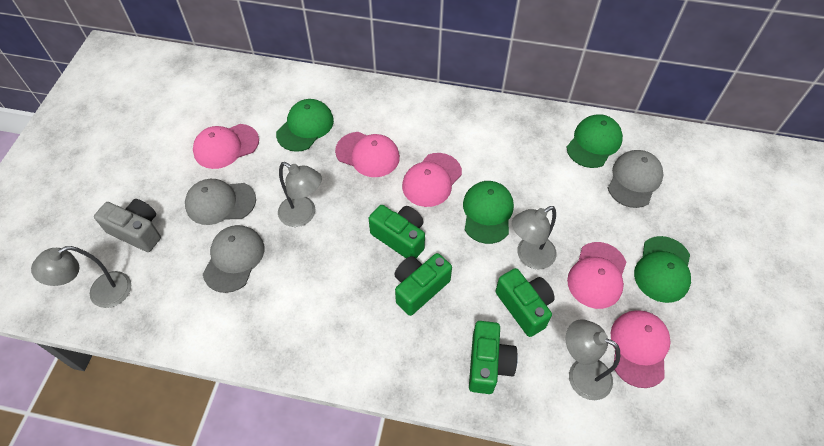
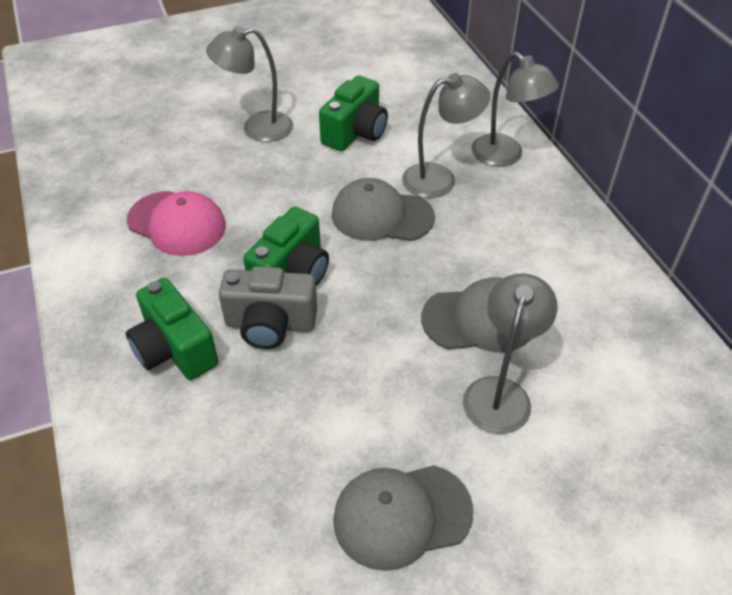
green camera: 4 -> 3
green cap: 4 -> 0
pink cap: 5 -> 1

